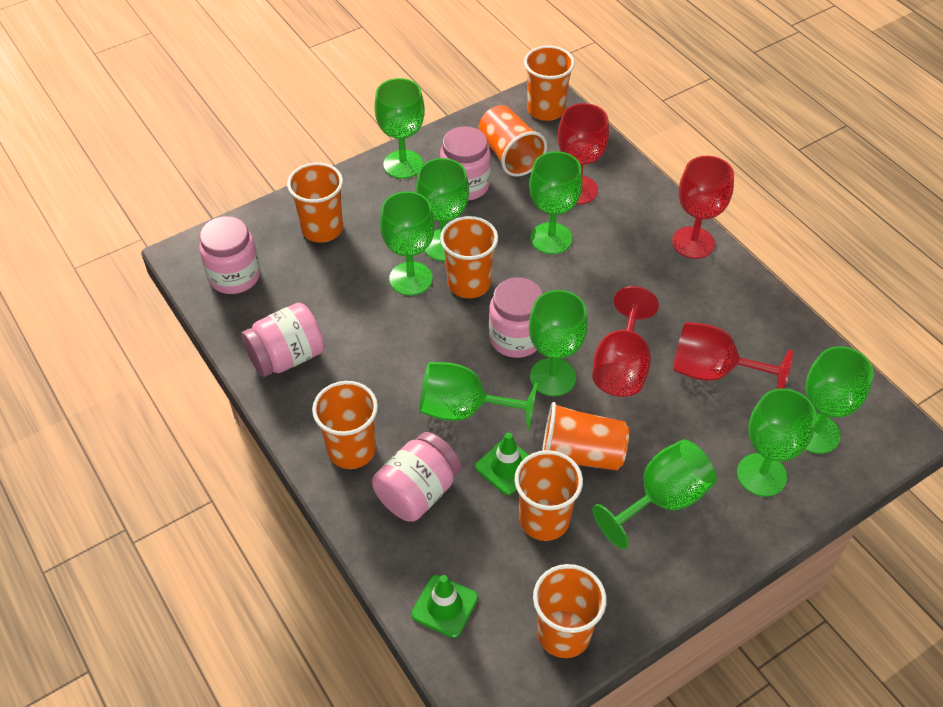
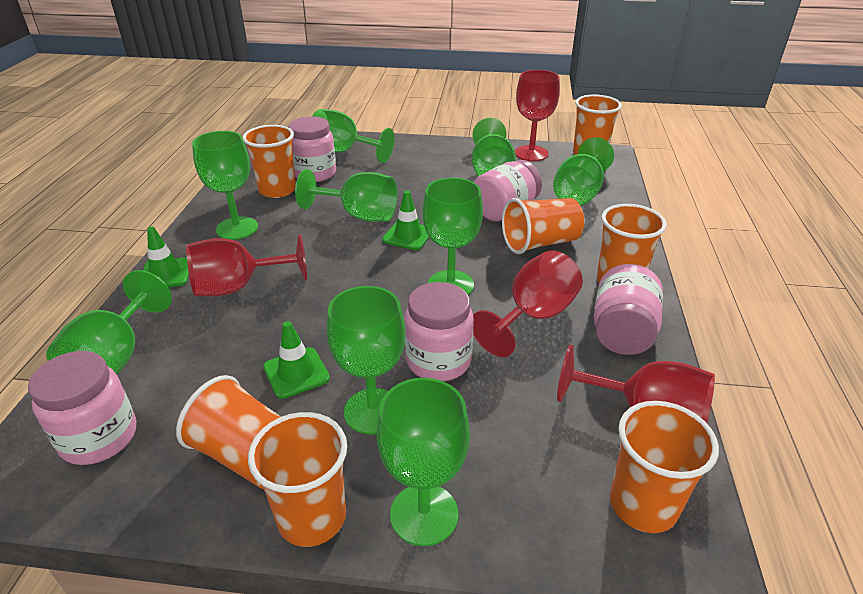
green traffic cone: 2 -> 3
orange cup: 8 -> 7

